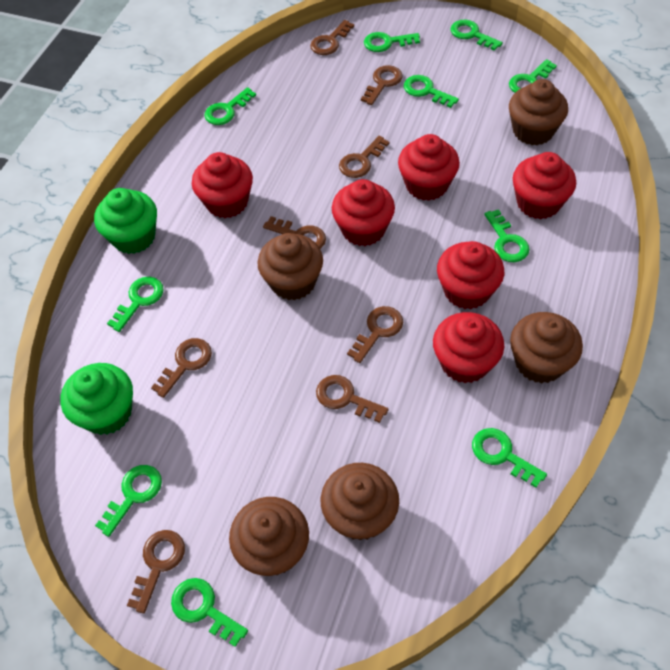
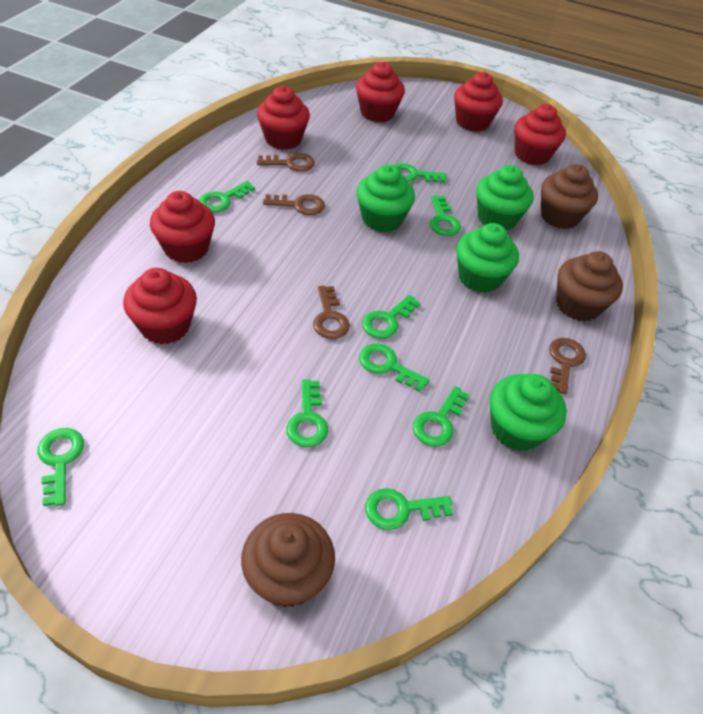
brown cupcake: 5 -> 3
brown key: 8 -> 4
green cupcake: 2 -> 4
green key: 10 -> 9

